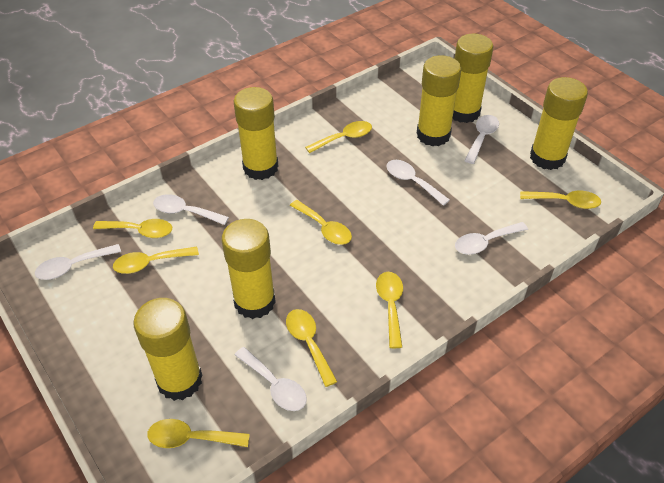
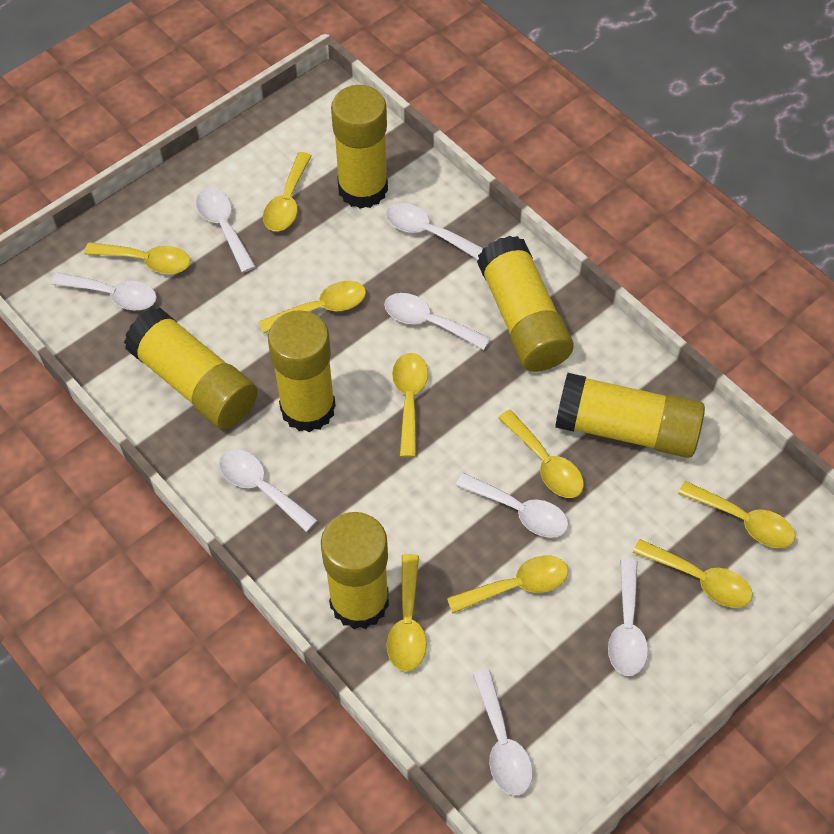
white spoon: 6 -> 8
yellow spoon: 8 -> 9

